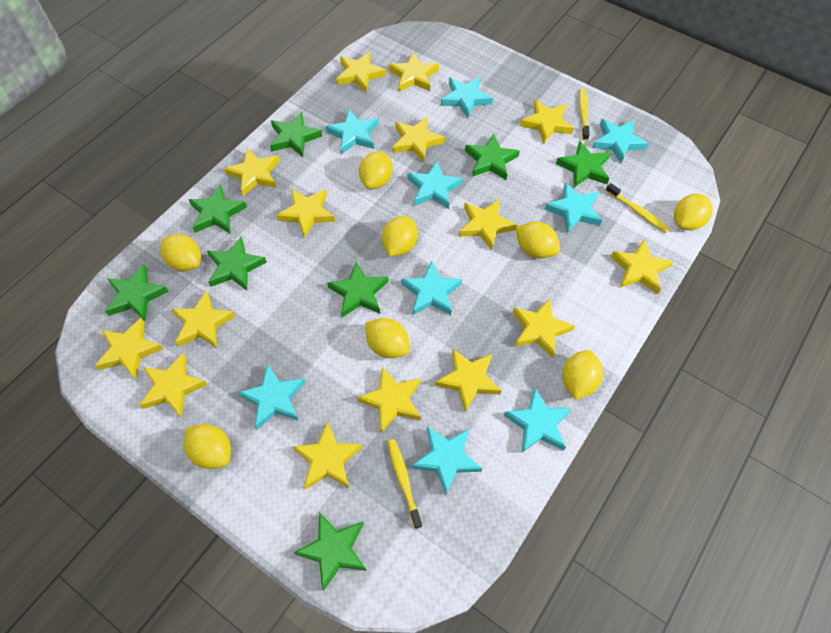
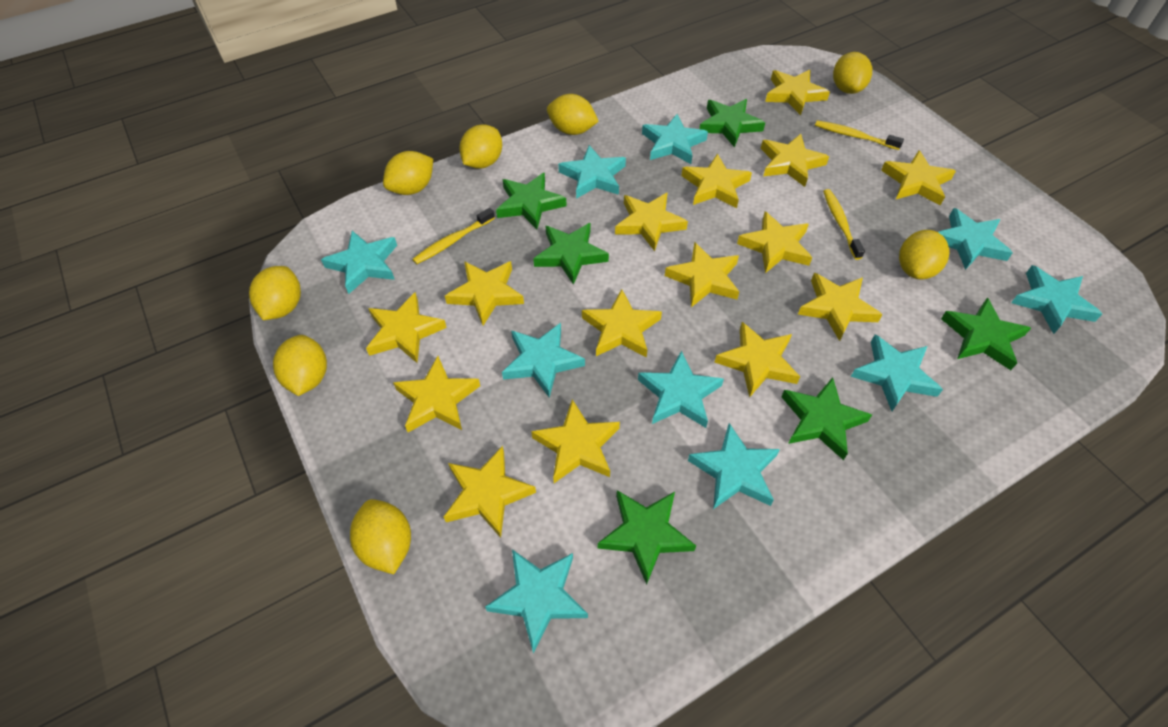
green star: 8 -> 6
turquoise star: 9 -> 10

